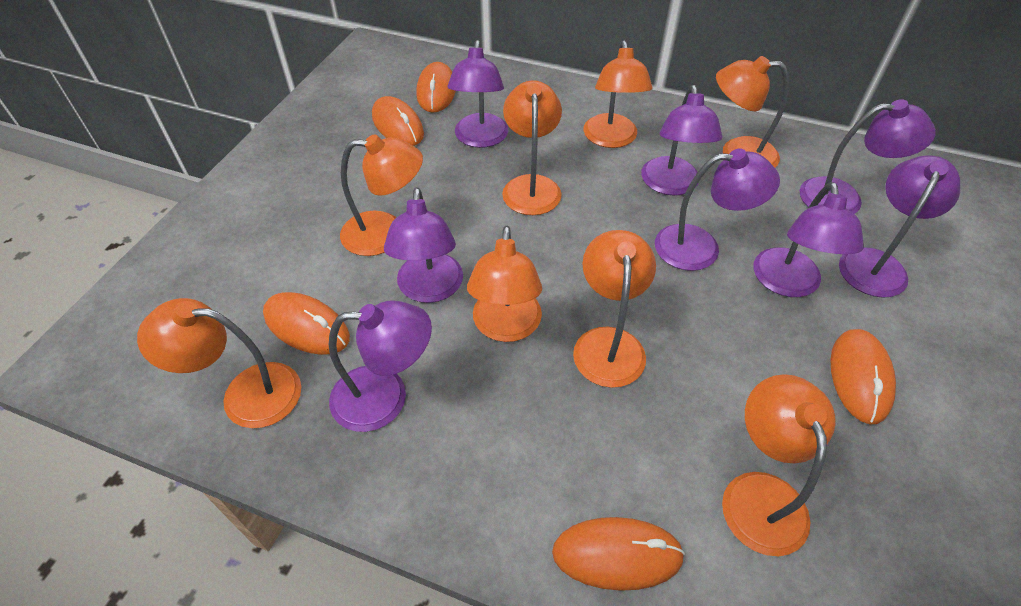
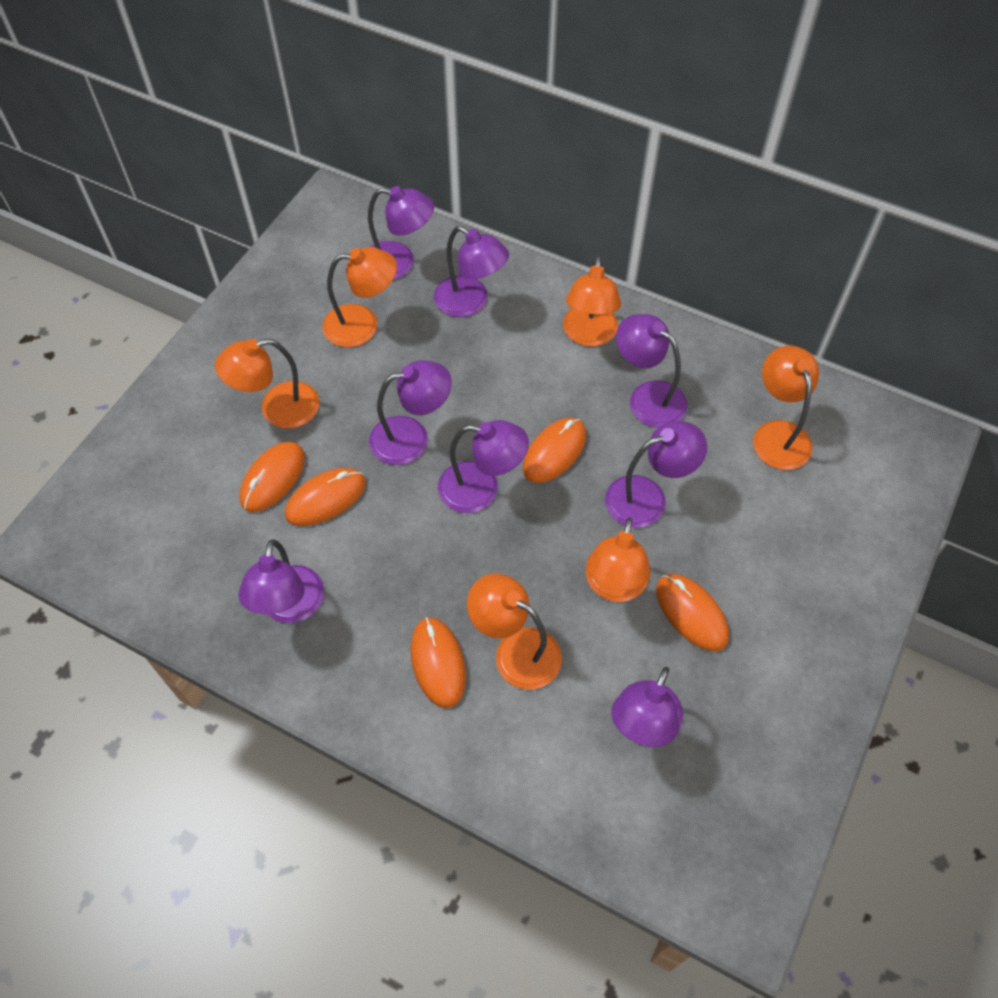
orange lamp: 8 -> 6

